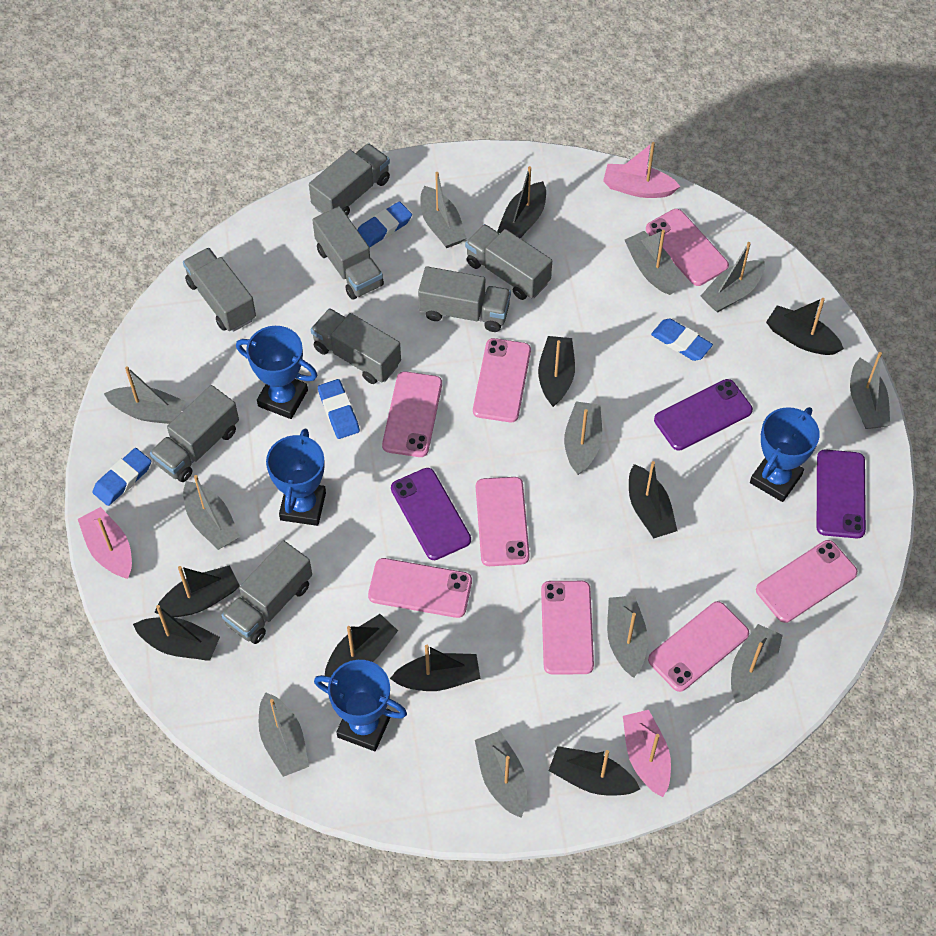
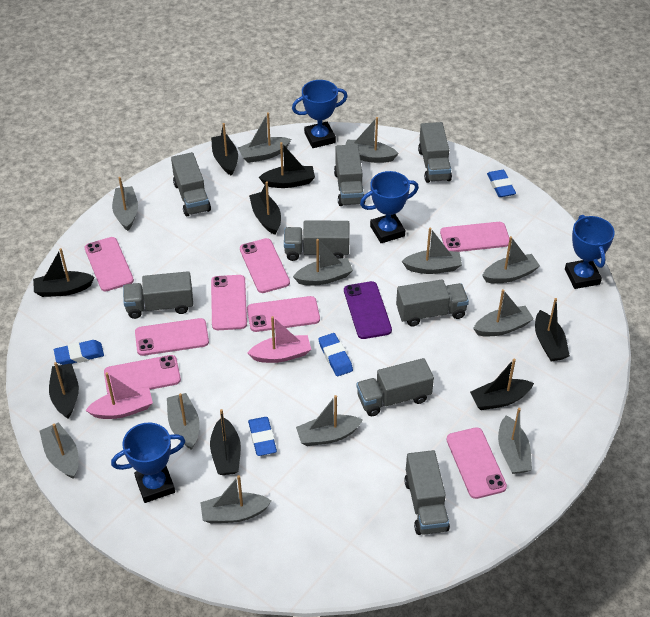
black boat: 9 -> 8
grey boat: 11 -> 12
pink boat: 3 -> 2
purple phone: 3 -> 1

